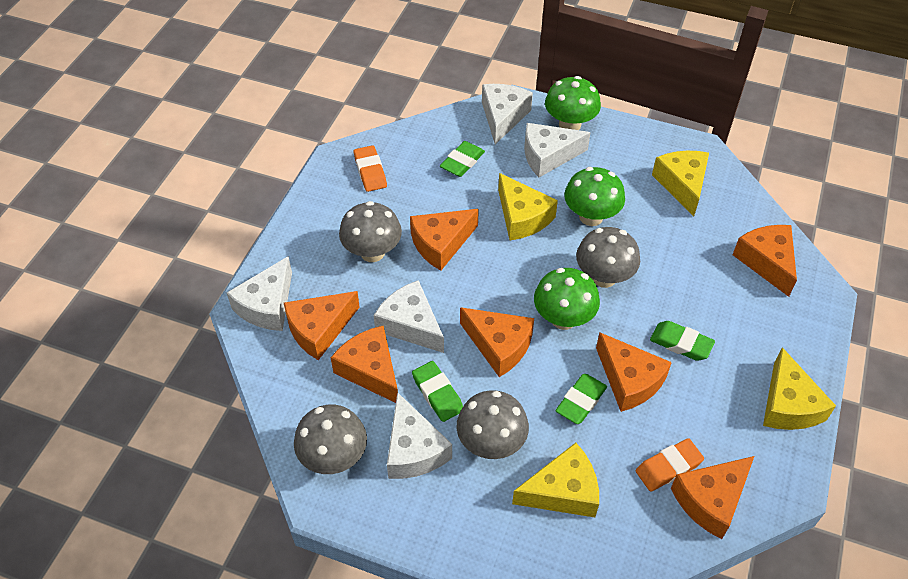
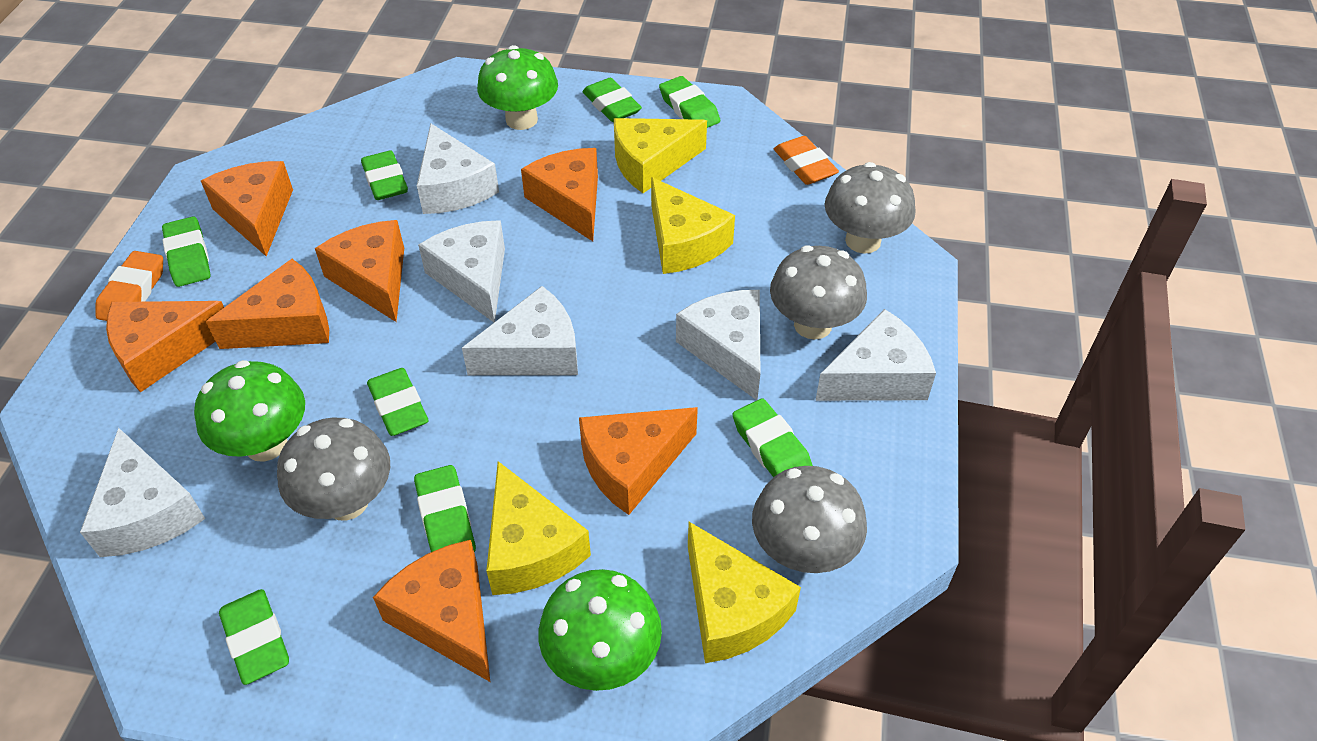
green eraser: 4 -> 8
white cheese: 5 -> 6

